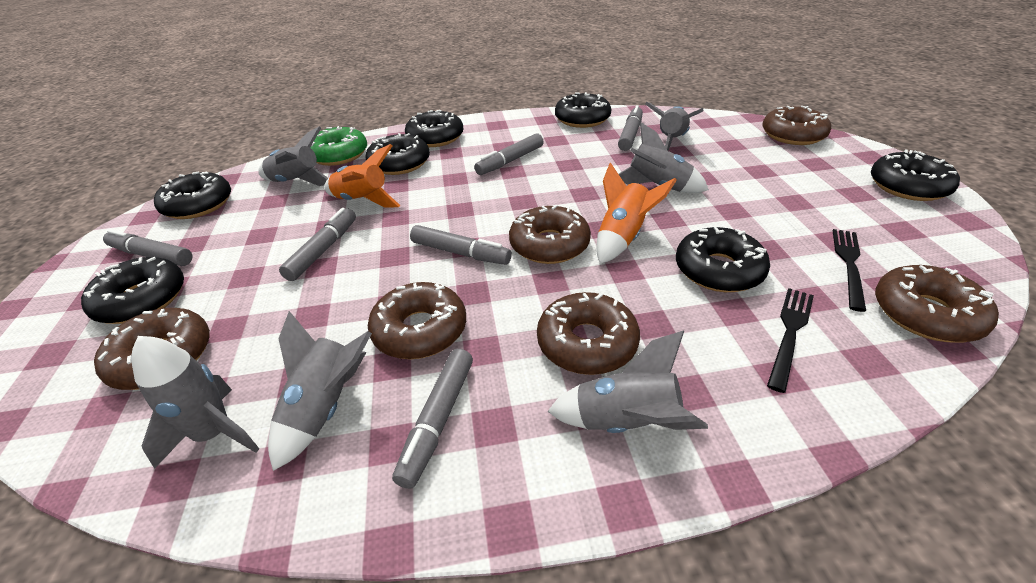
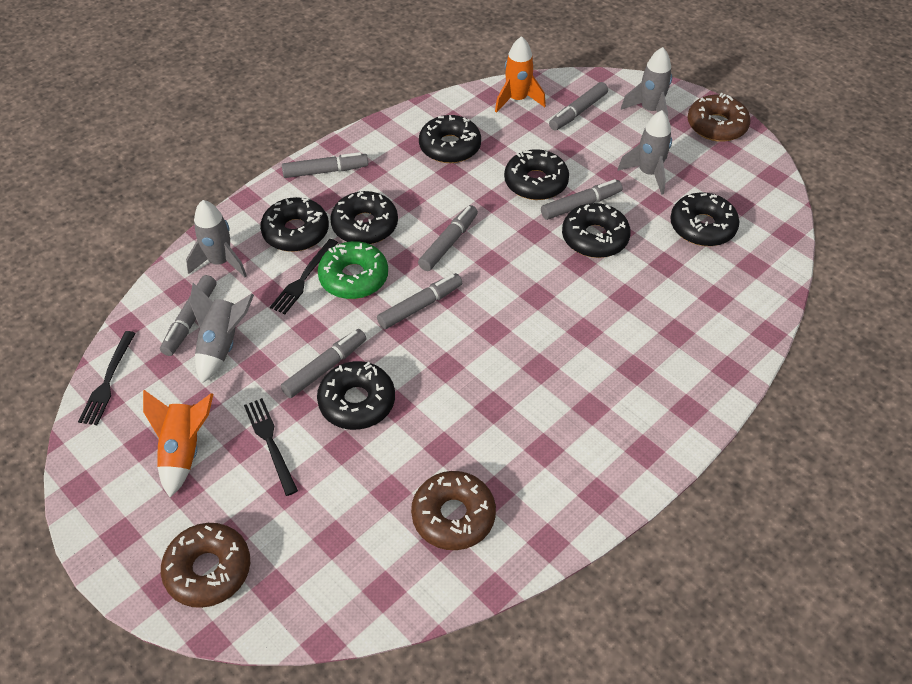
black fork: 2 -> 3
brown donut: 6 -> 3
grey marker: 6 -> 7
grey rocket: 6 -> 4

